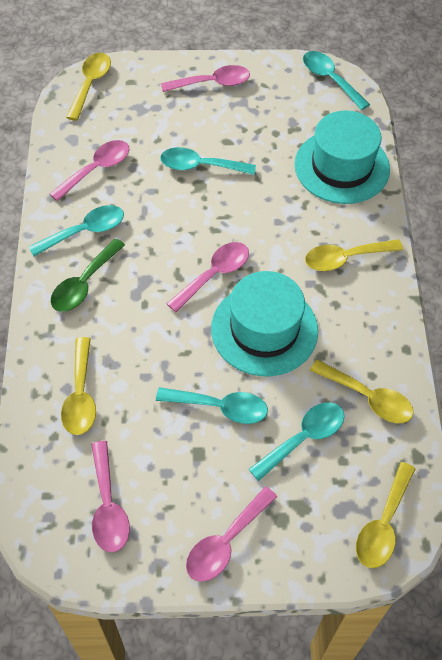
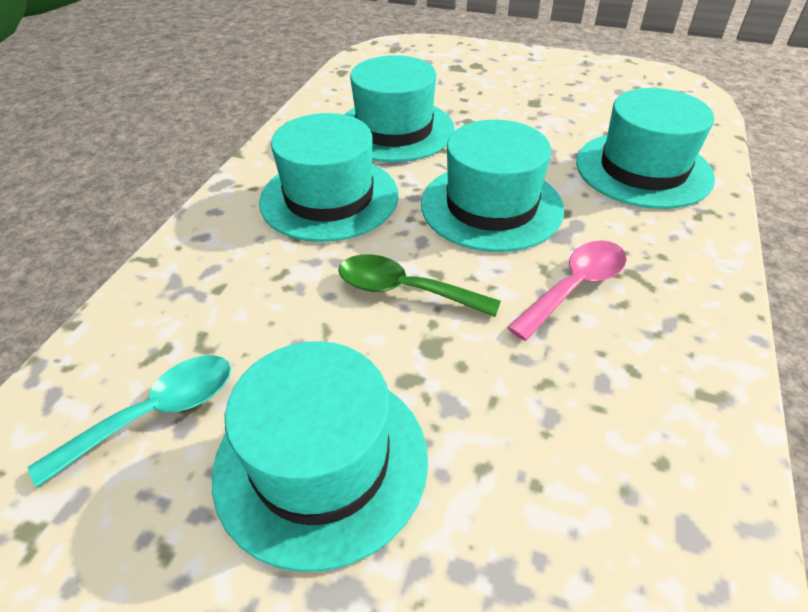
pink spoon: 5 -> 1
turquoise hat: 2 -> 5
turquoise spoon: 5 -> 1
yellow spoon: 5 -> 0

